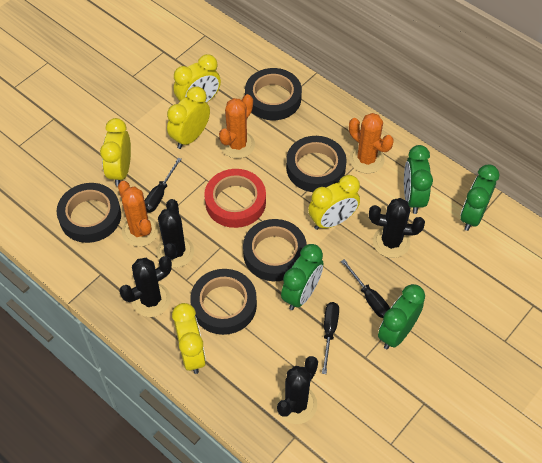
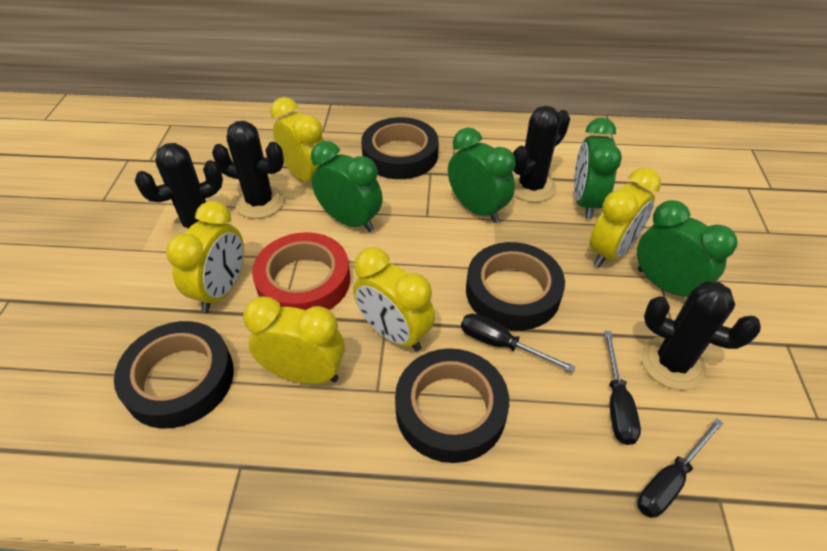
black tape: 5 -> 4
orange cactus: 3 -> 0

